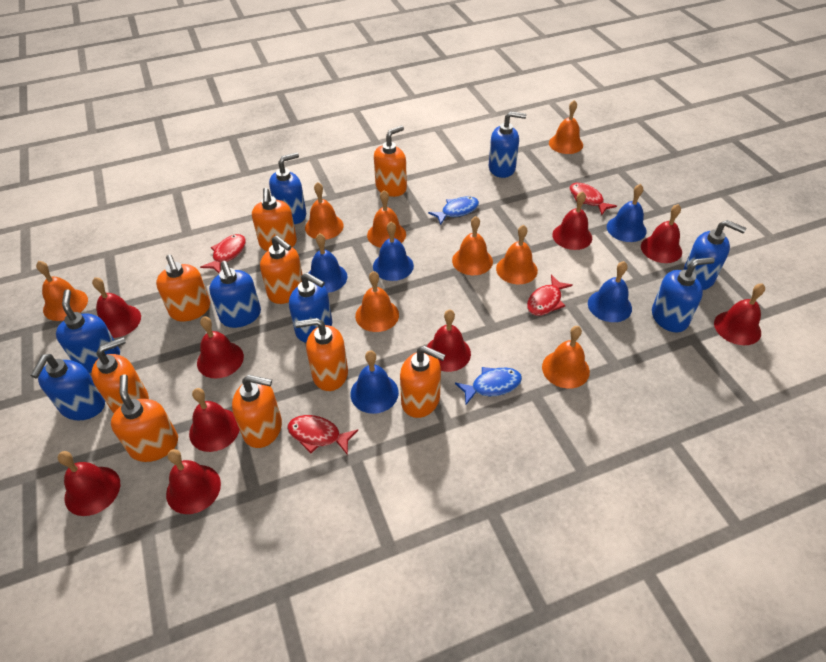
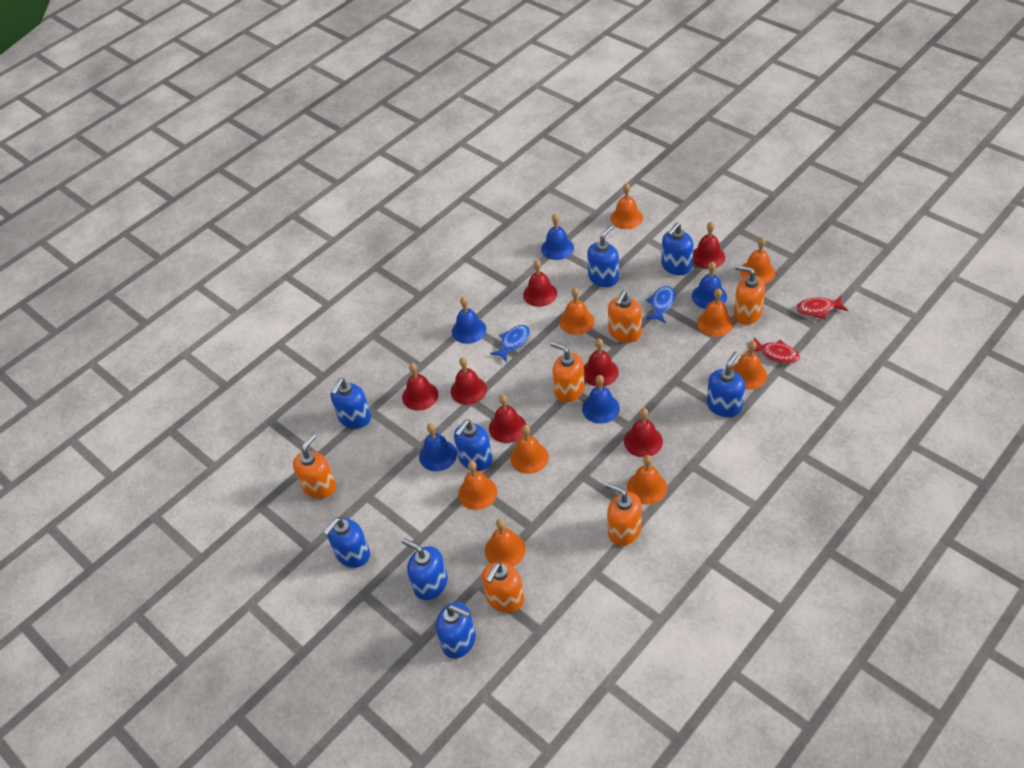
orange bell: 8 -> 9
orange soap dispenser: 9 -> 6
red bell: 9 -> 7
red fish: 4 -> 2

